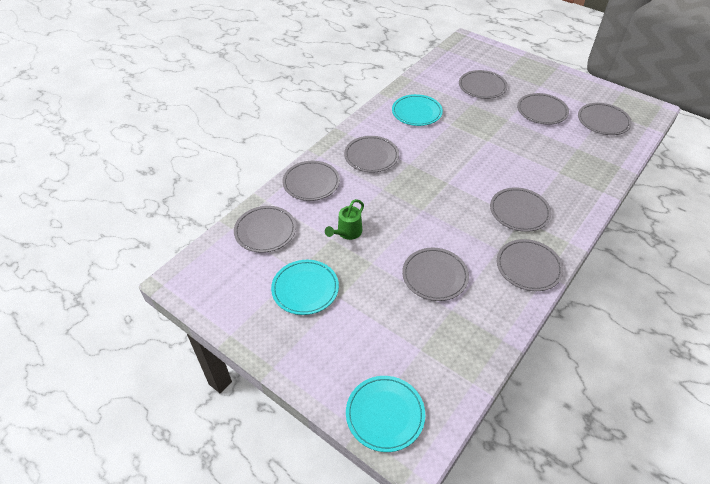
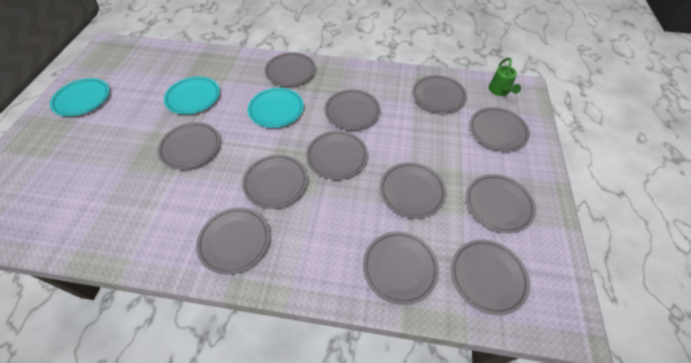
grey plate: 9 -> 12

